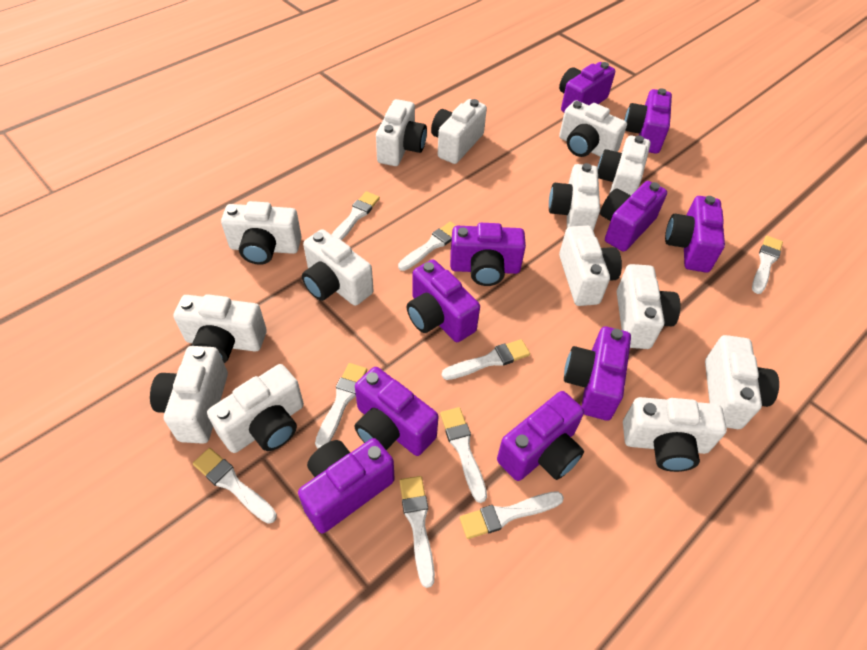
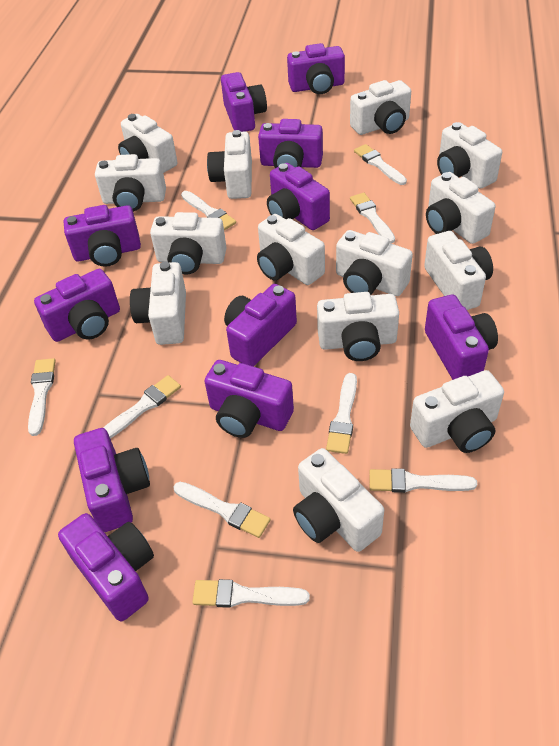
purple camera: 10 -> 11

